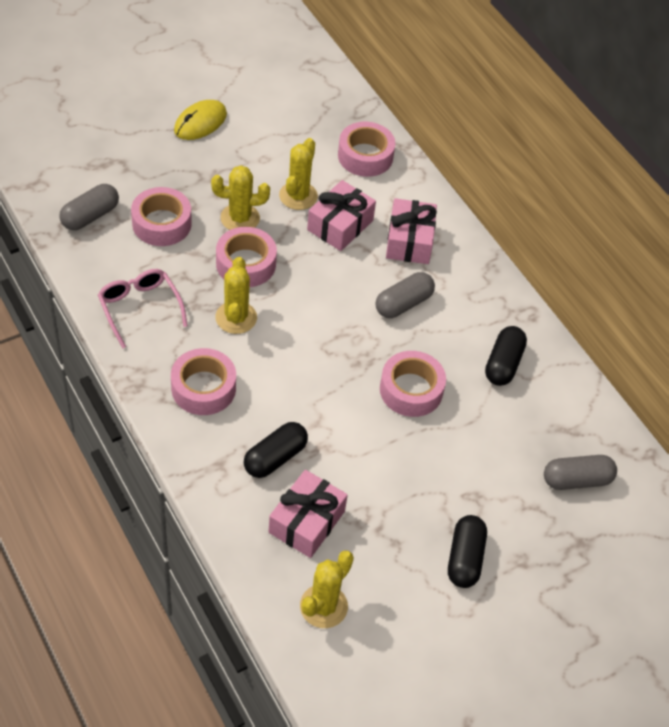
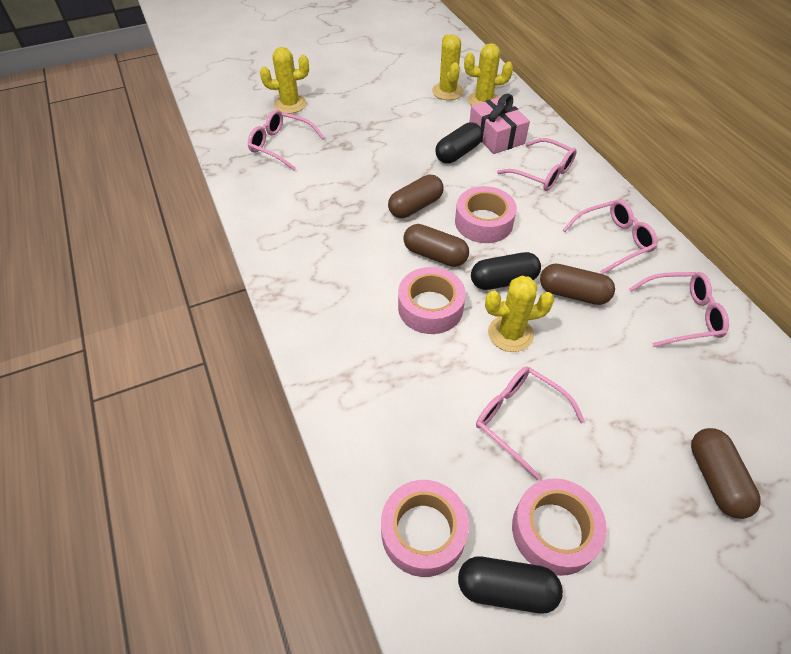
brown capsule: 0 -> 4
grey capsule: 3 -> 0
pink gift: 3 -> 1
pink glasses: 1 -> 5
pink tape: 5 -> 4
yellow mouse: 1 -> 0

